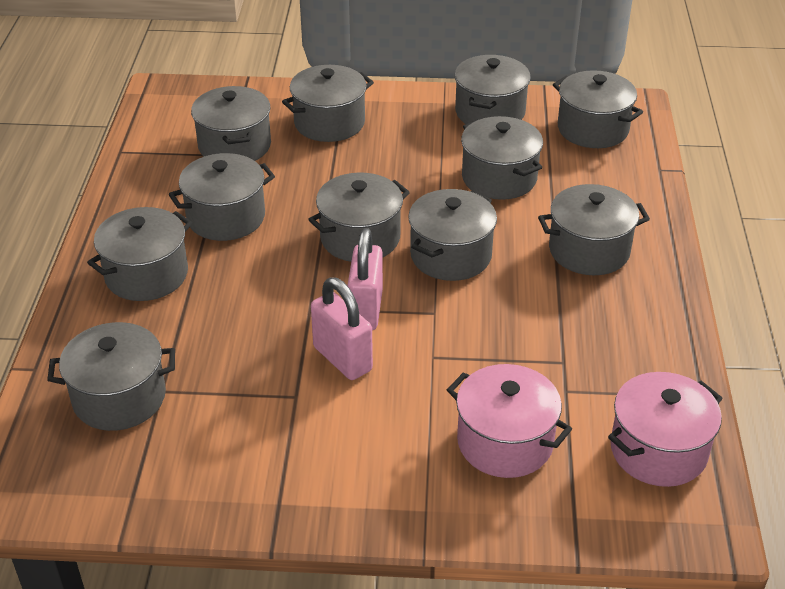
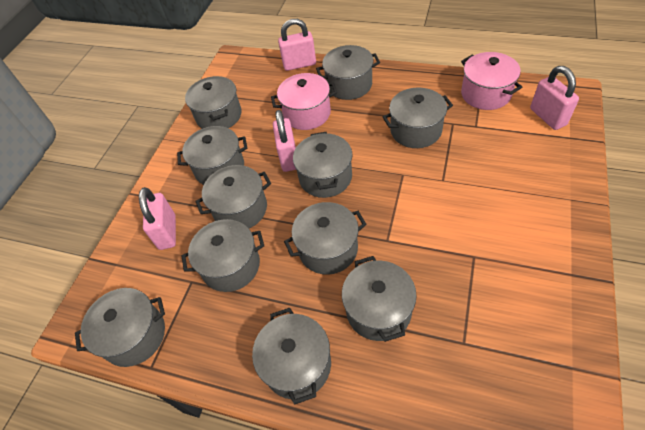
pink padlock: 2 -> 4

